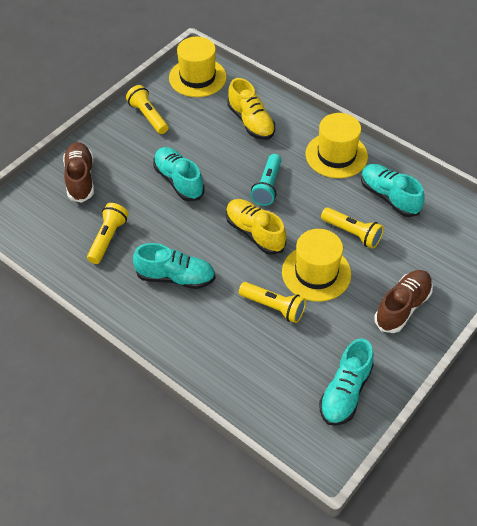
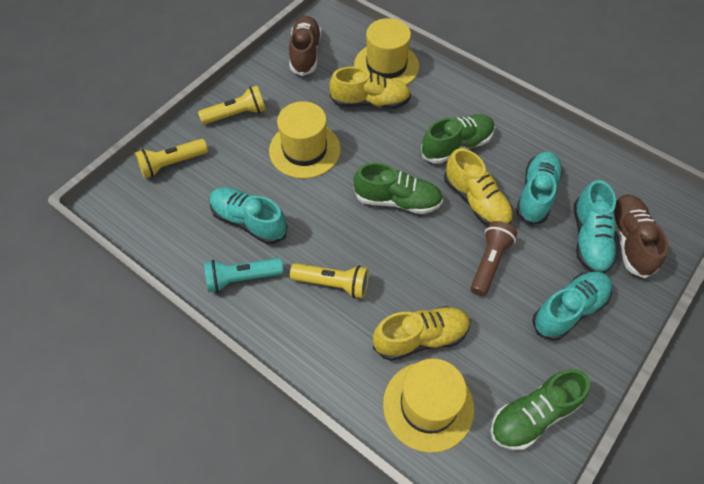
brown flashlight: 0 -> 1
green shoe: 0 -> 3
yellow flashlight: 4 -> 3
yellow shoe: 2 -> 3

